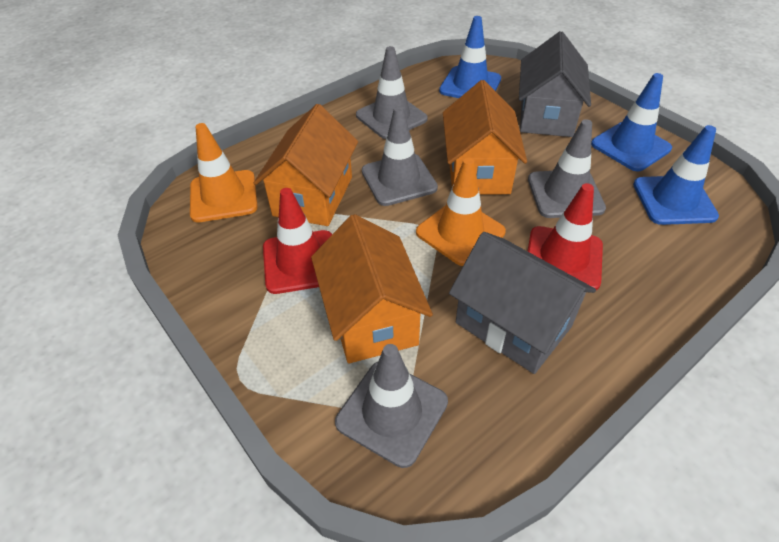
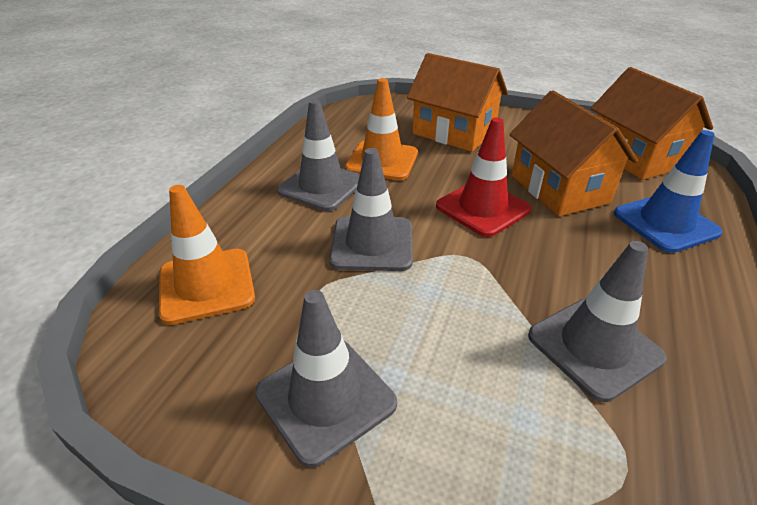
blue traffic cone: 3 -> 1
grey house: 2 -> 0
red traffic cone: 2 -> 1

